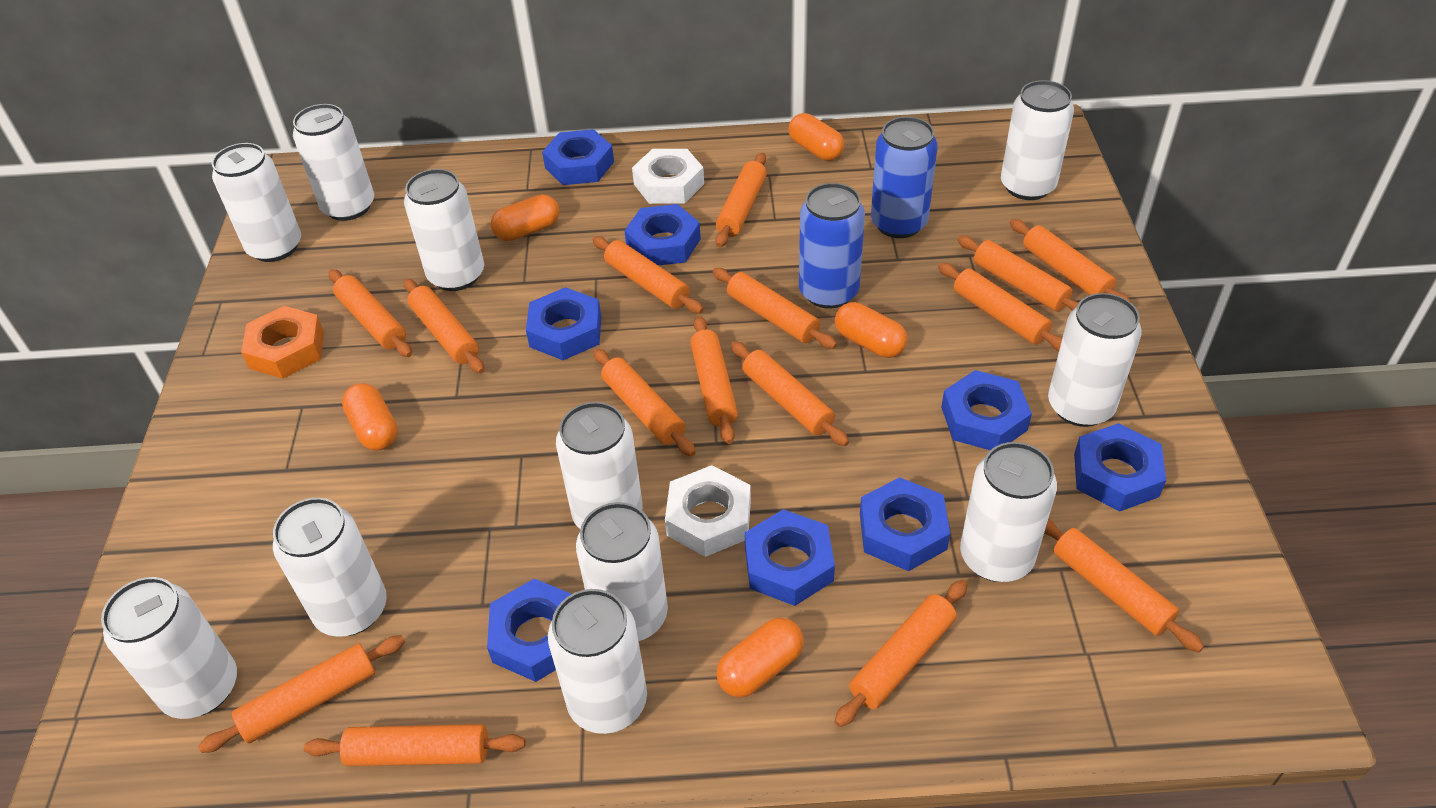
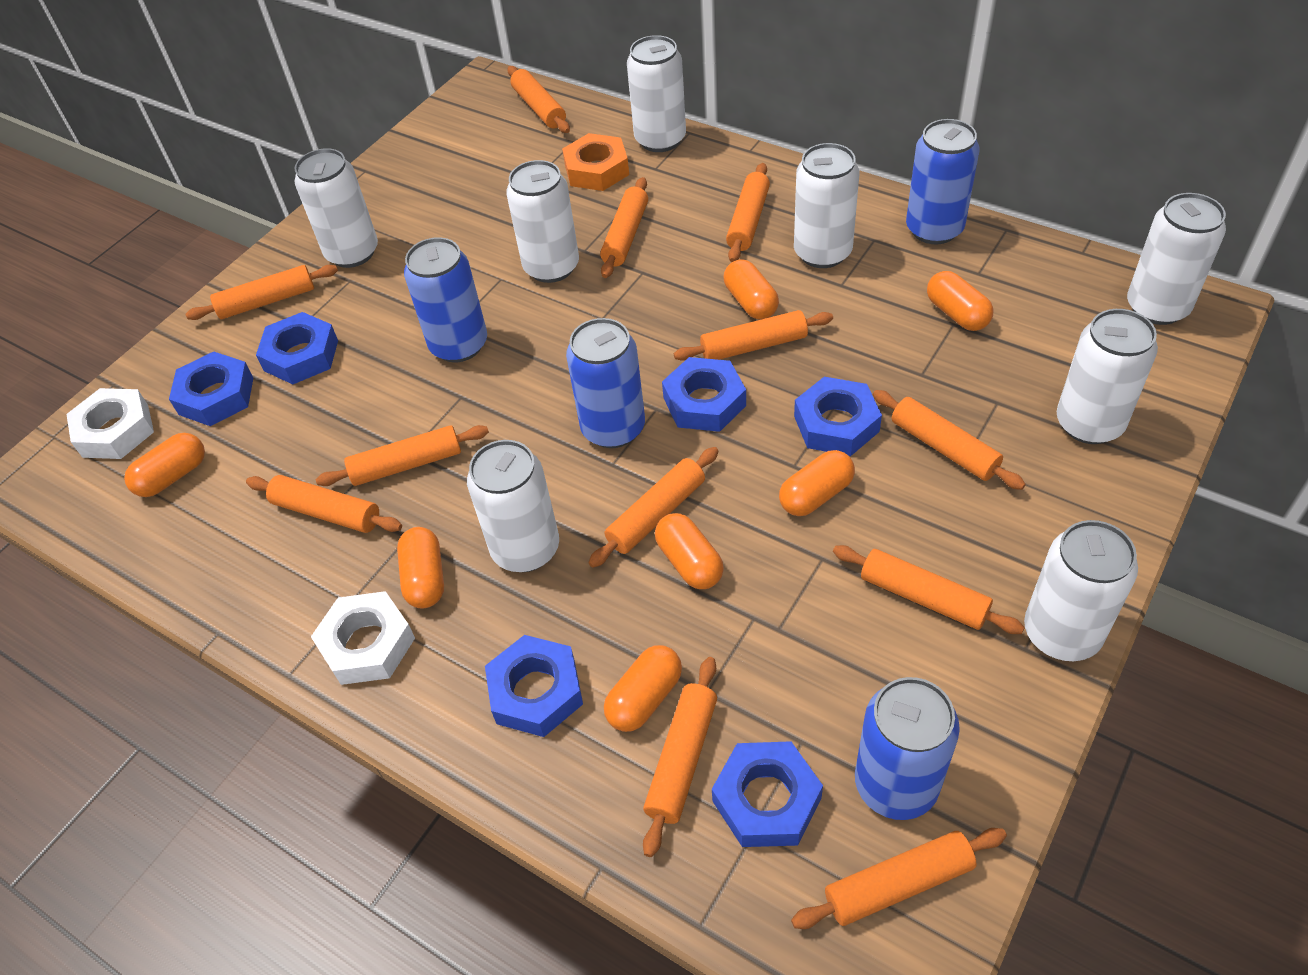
blue can: 2 -> 4
blue nut: 8 -> 6
orange capsule: 5 -> 7
orange rolling pin: 15 -> 12
white can: 11 -> 8

